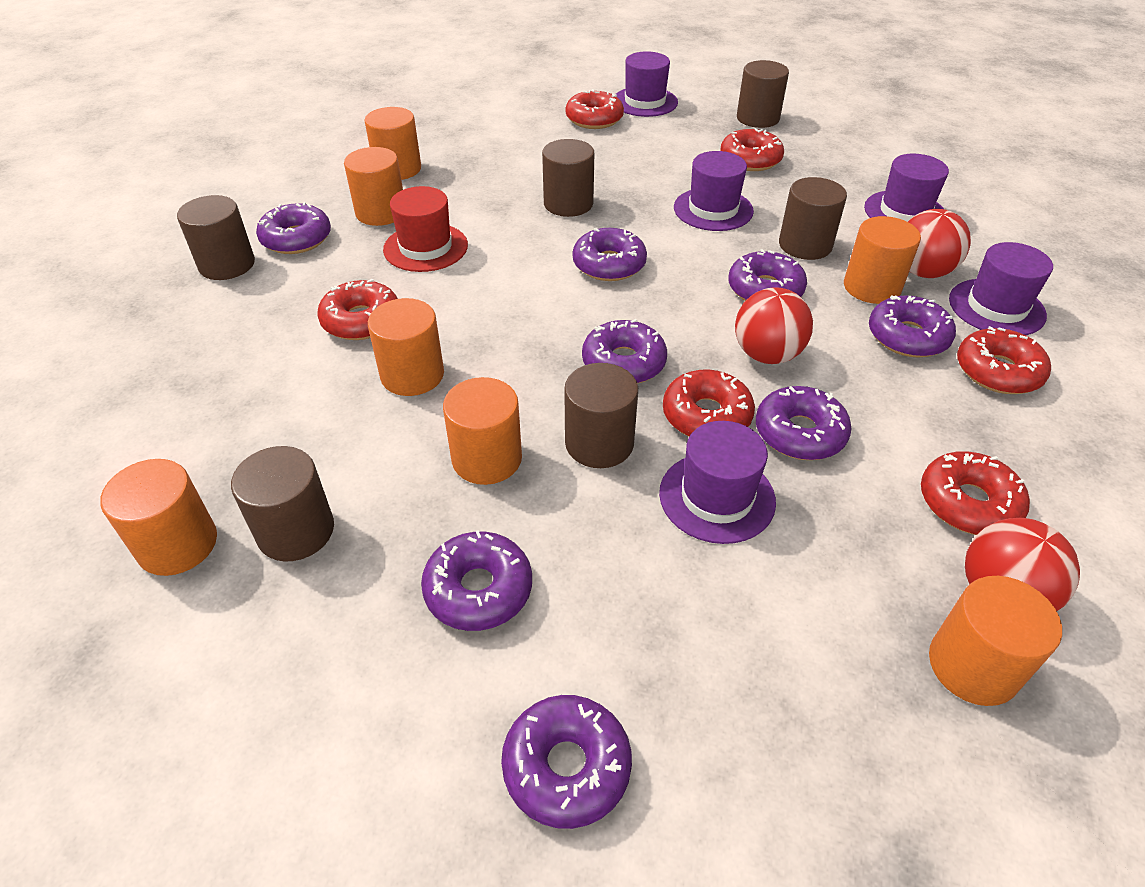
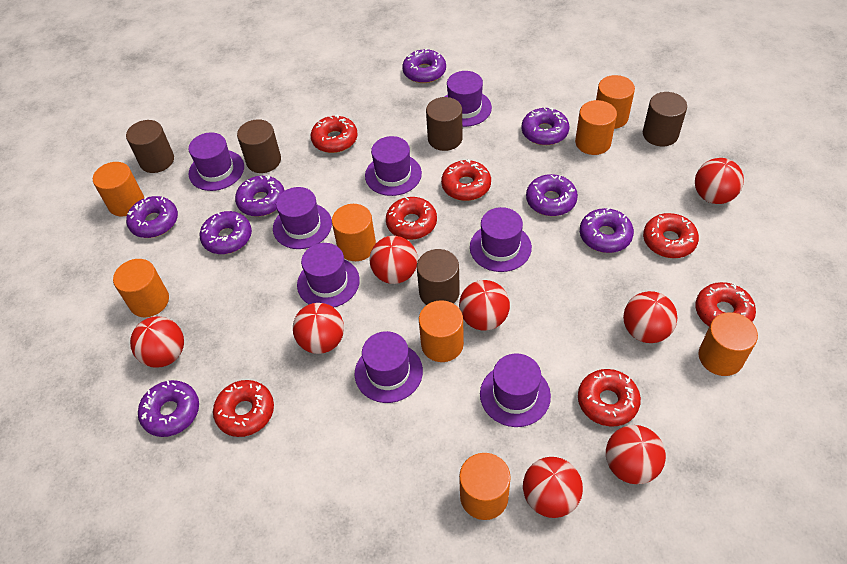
brown cylinder: 6 -> 5
orange cylinder: 7 -> 8
purple hat: 5 -> 8
red ball: 3 -> 8
red donut: 6 -> 7
red hat: 1 -> 0

